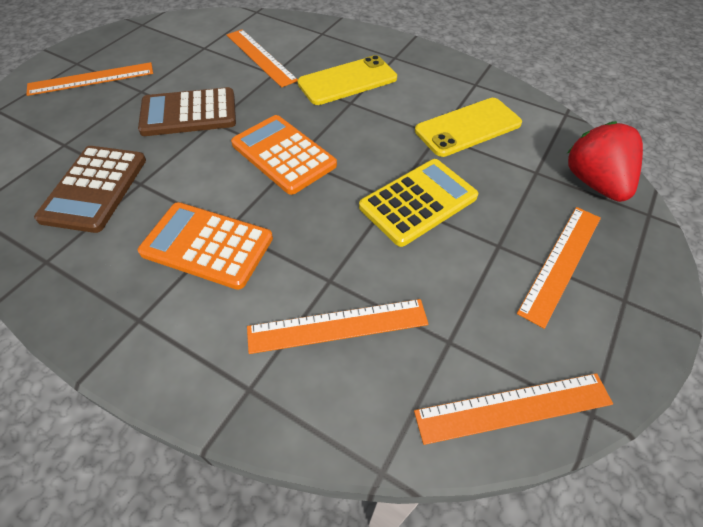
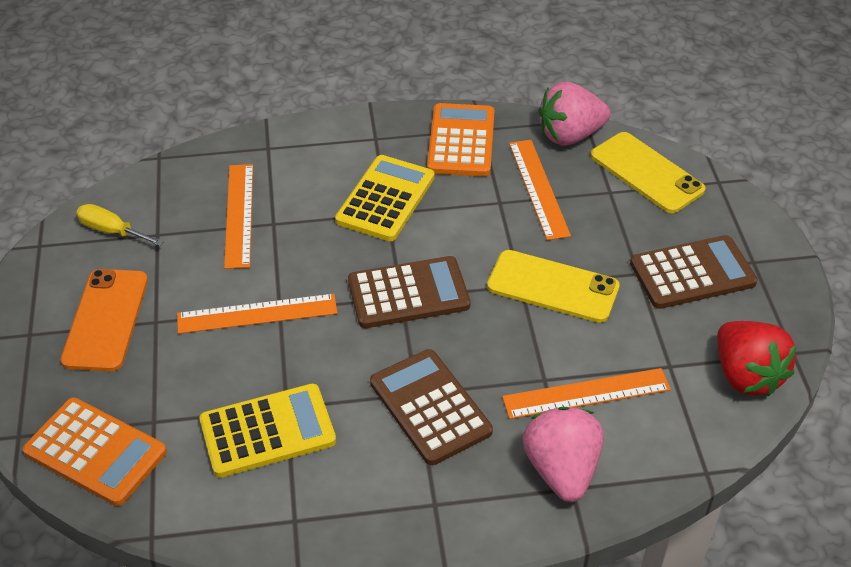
brown calculator: 2 -> 3
orange phone: 0 -> 1
orange ruler: 5 -> 4
pink strawberry: 0 -> 2
yellow calculator: 1 -> 2
yellow screwdriver: 0 -> 1

